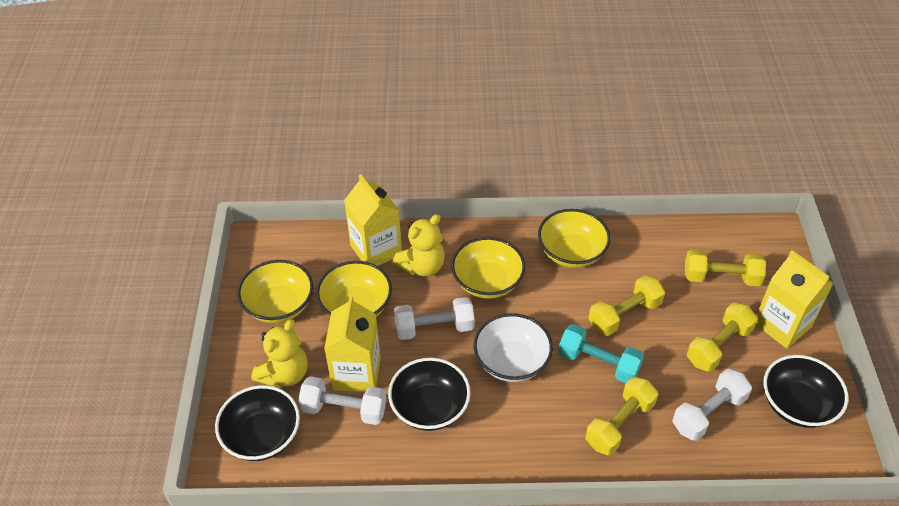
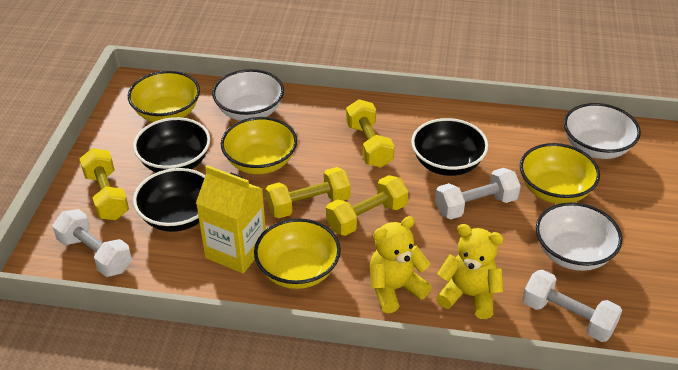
turquoise dumbbell: 1 -> 0
white bowl: 1 -> 3
yellow carton: 3 -> 1

